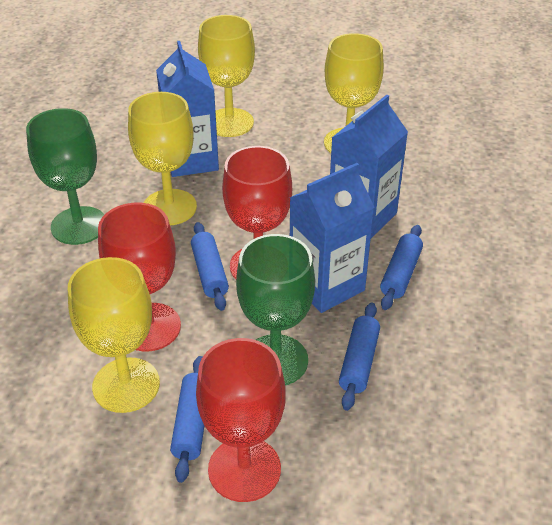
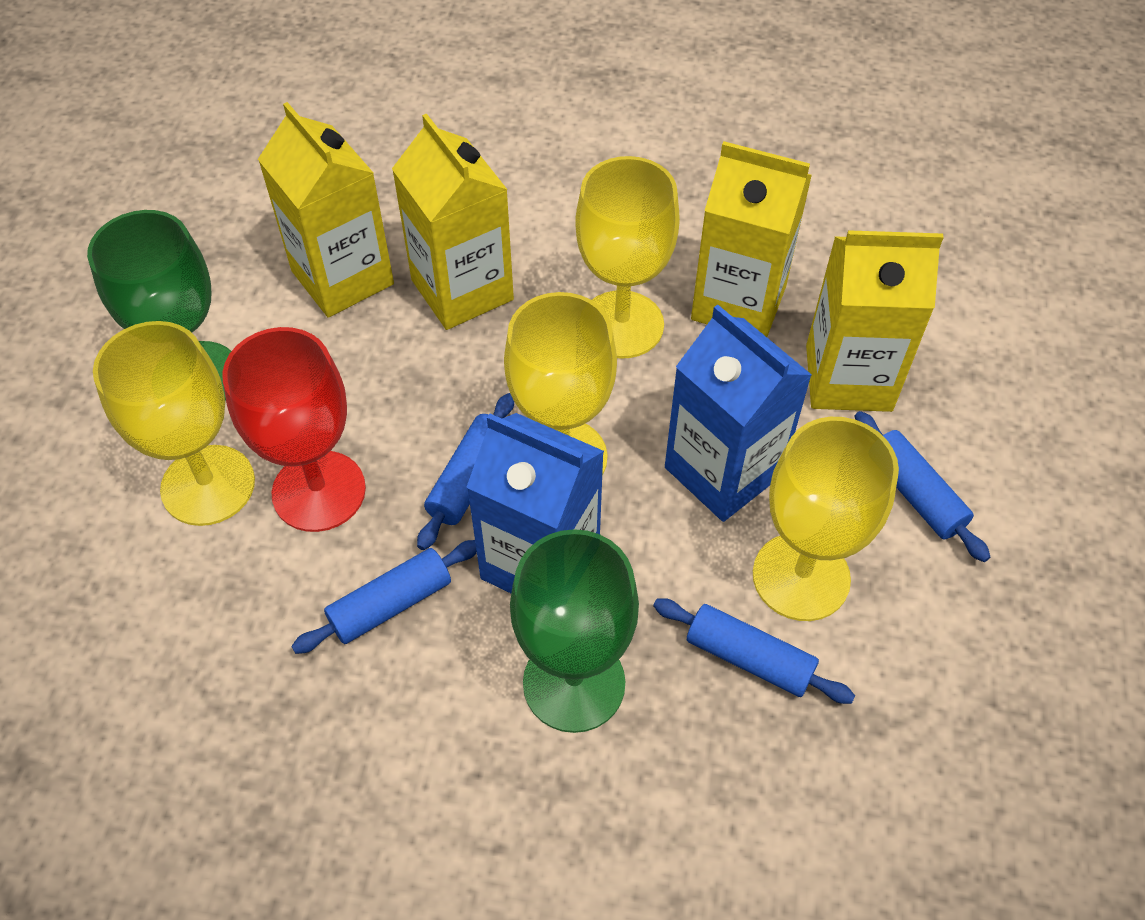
blue carton: 3 -> 2
red goblet: 3 -> 1
yellow carton: 0 -> 4

